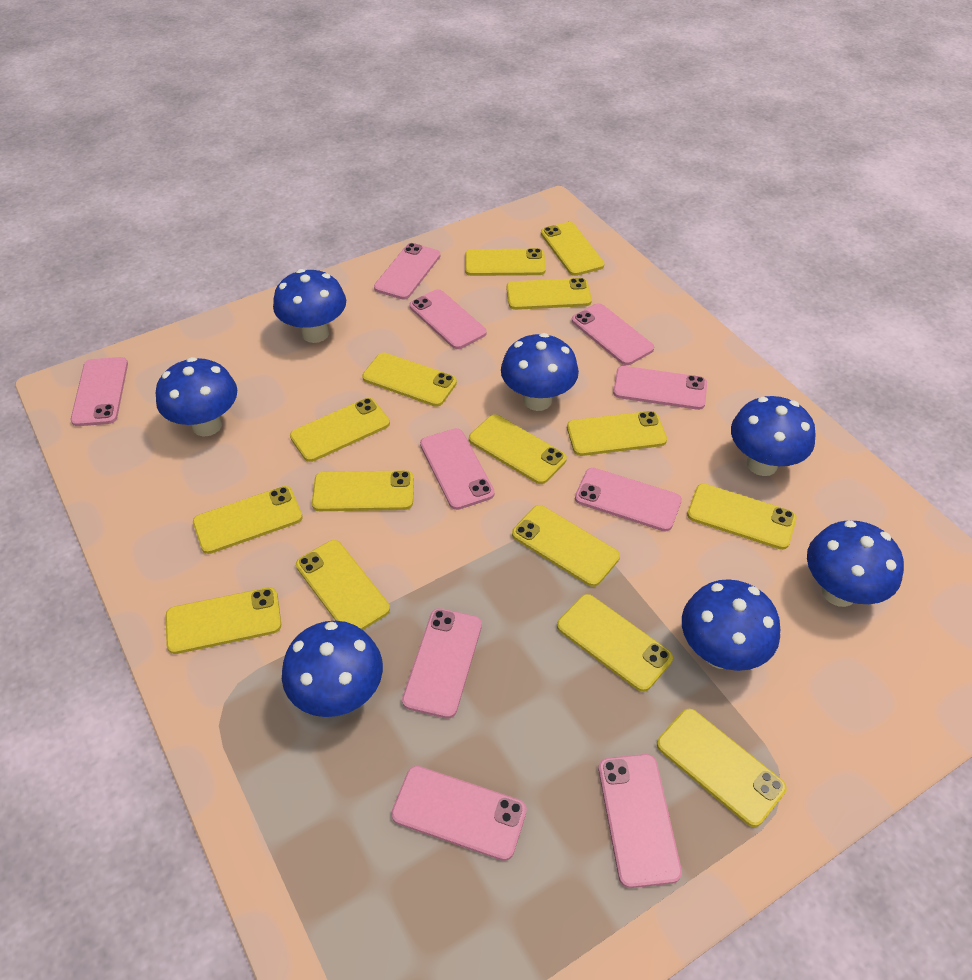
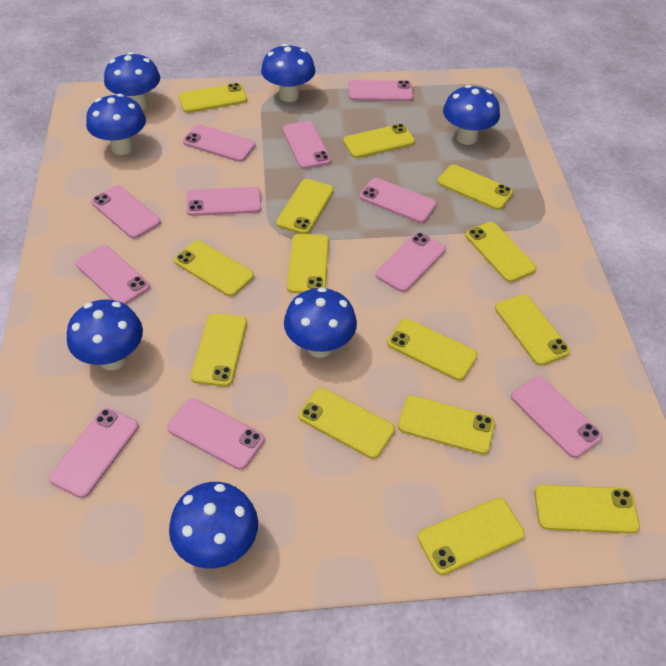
pink phone: 10 -> 11
yellow phone: 15 -> 14

